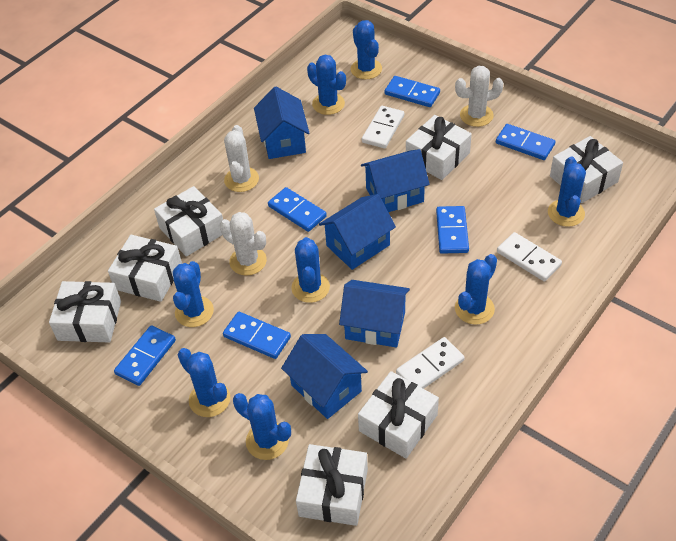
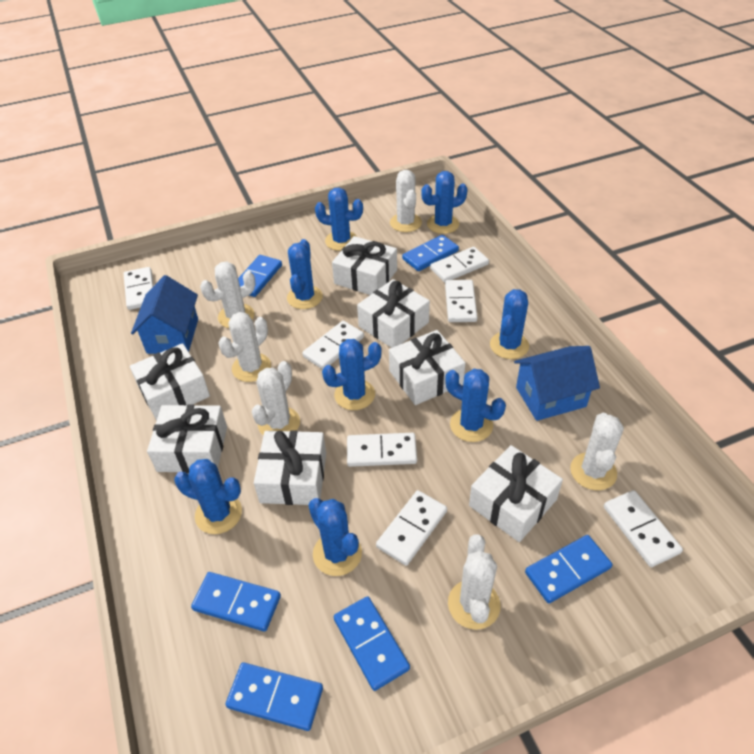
blue house: 5 -> 2
white cactus: 3 -> 6
white domino: 3 -> 7

